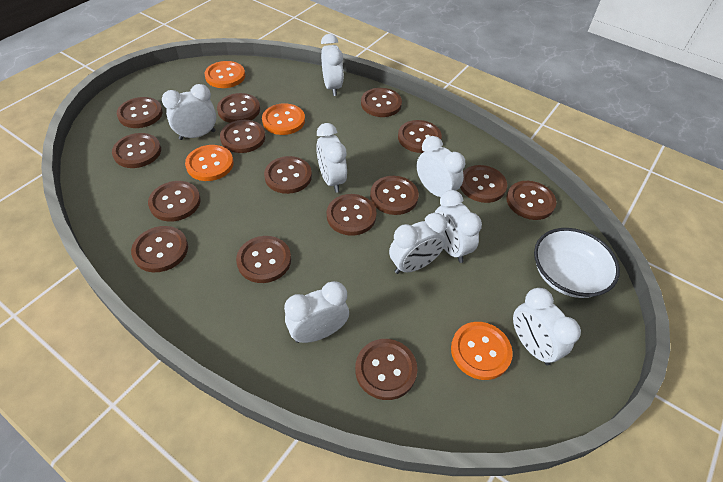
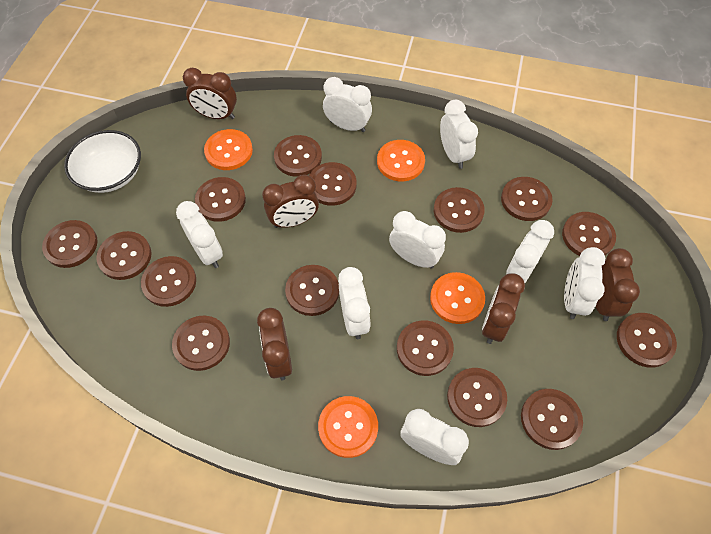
brown clock: 0 -> 5

